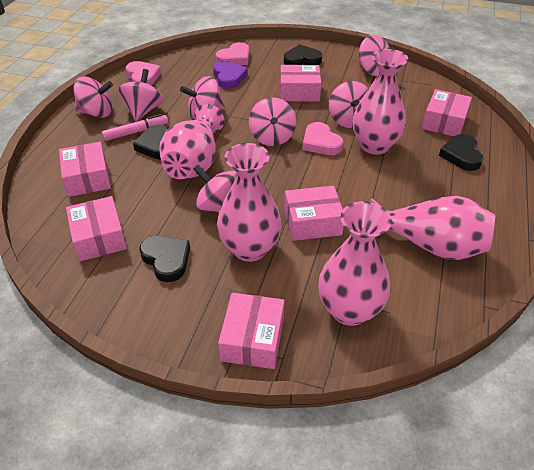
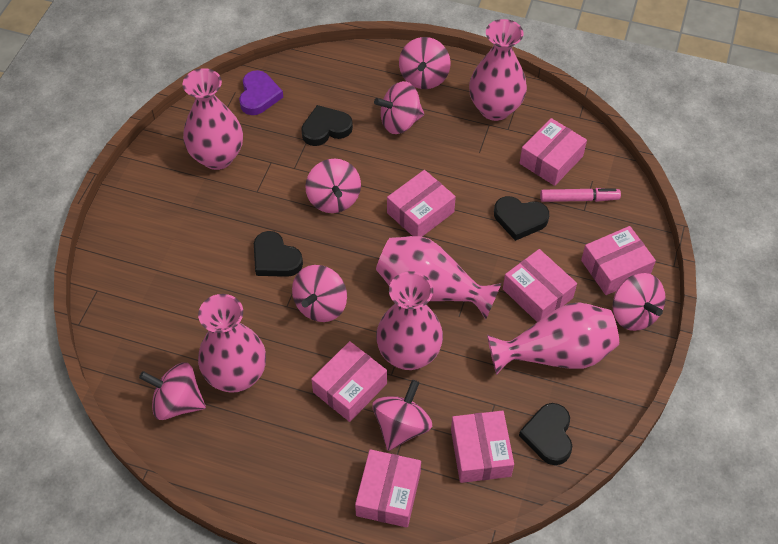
pink box: 6 -> 7
pink heart: 3 -> 0
pink vase: 5 -> 6

